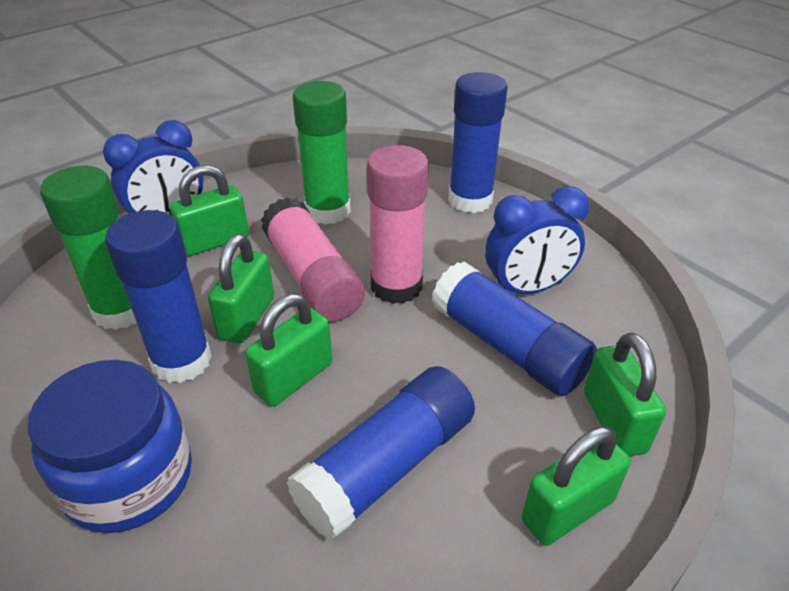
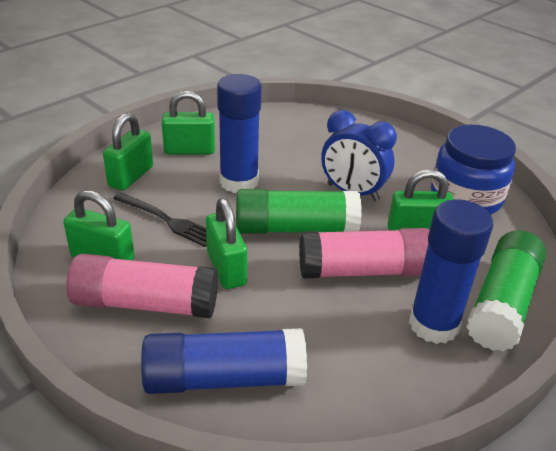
black fork: 0 -> 1
blue clock: 2 -> 1
blue glue stick: 4 -> 3

